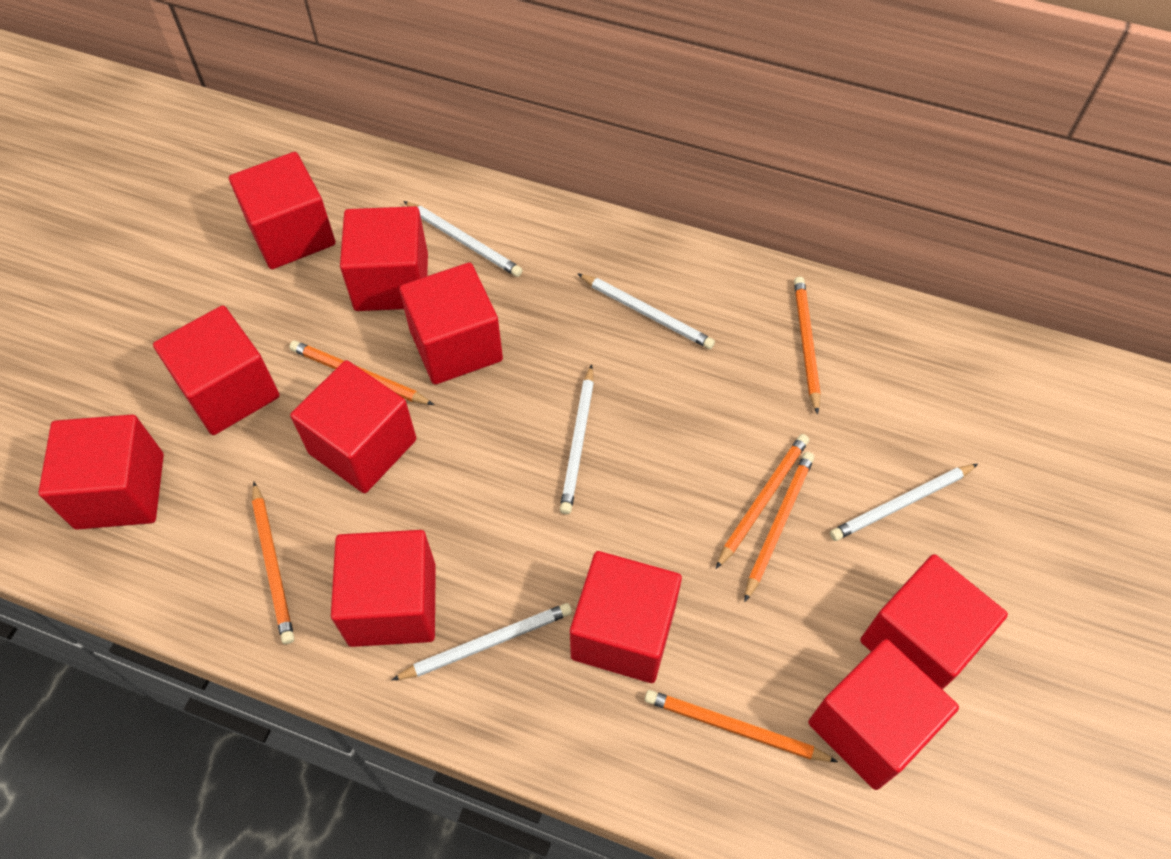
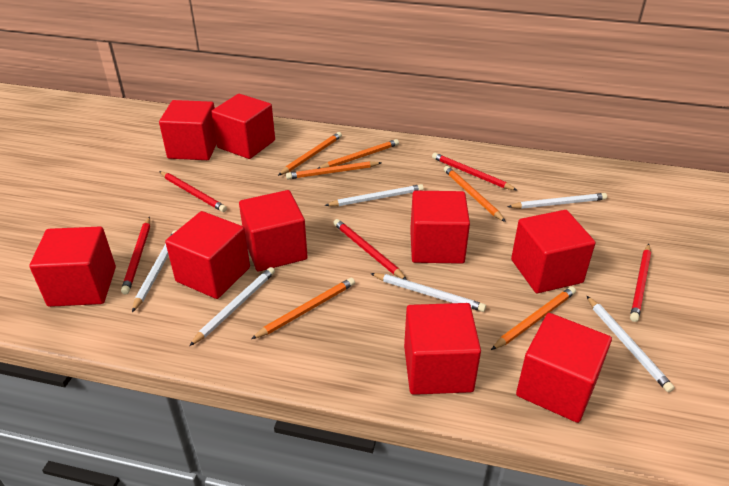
red cube: 10 -> 9
red pencil: 0 -> 5
white pencil: 5 -> 6

